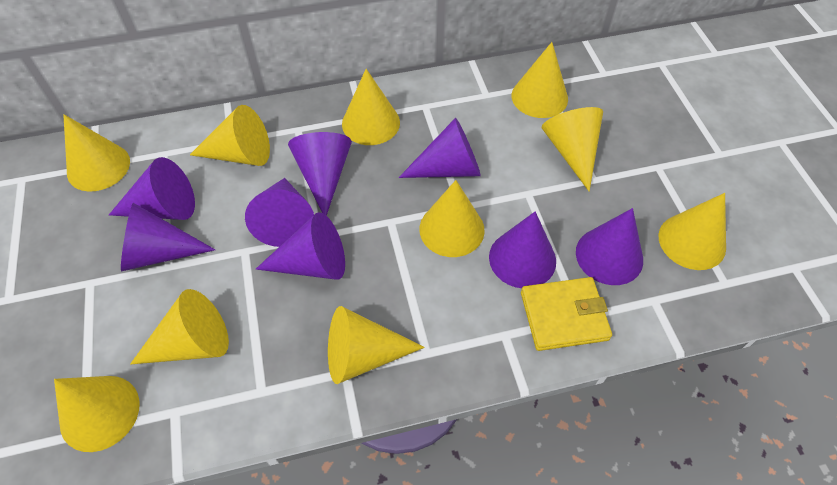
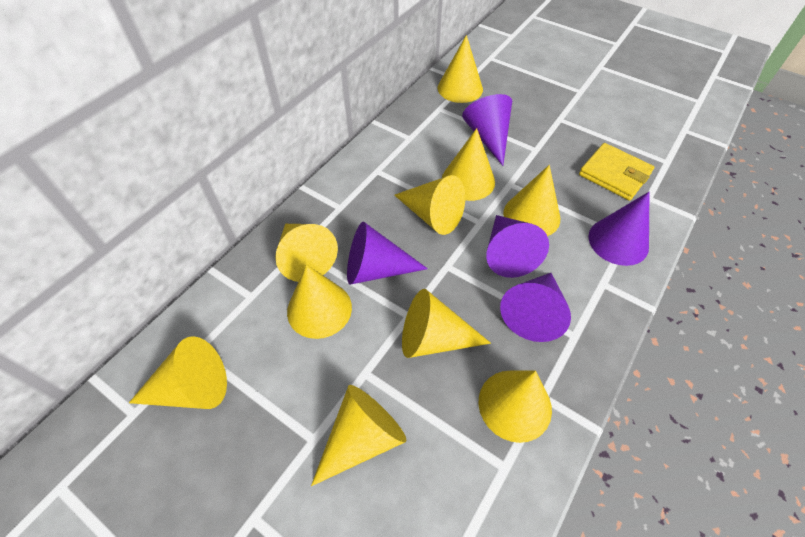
purple cone: 8 -> 5

